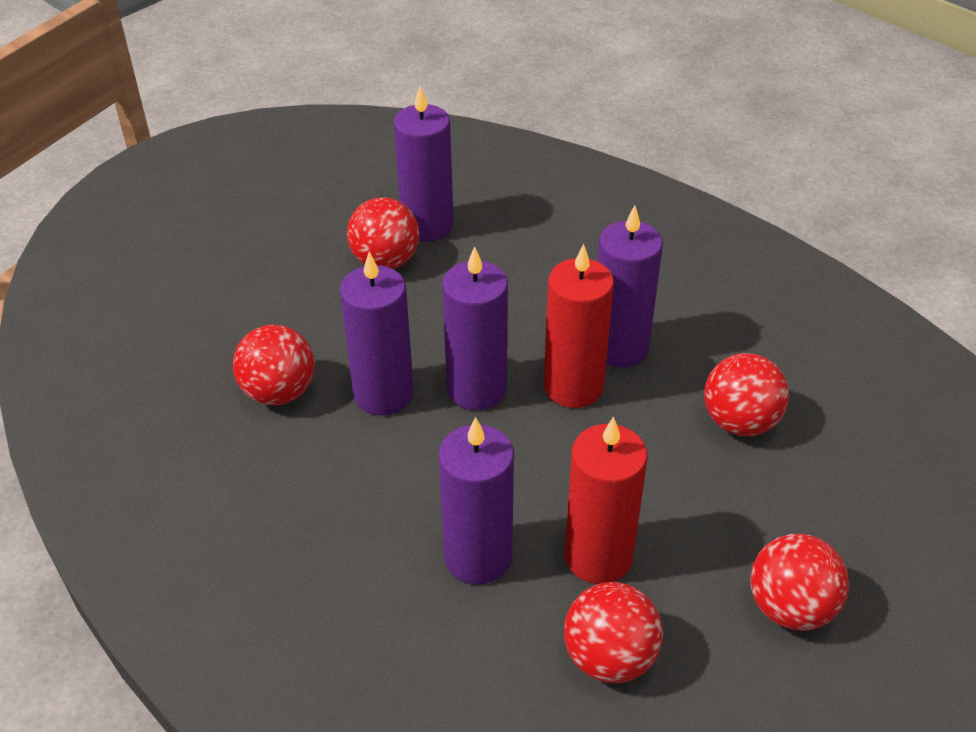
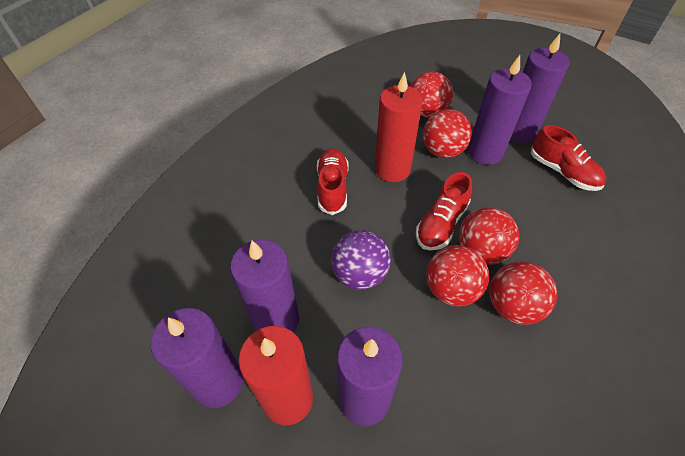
purple ball: 0 -> 1
red shoe: 0 -> 3

